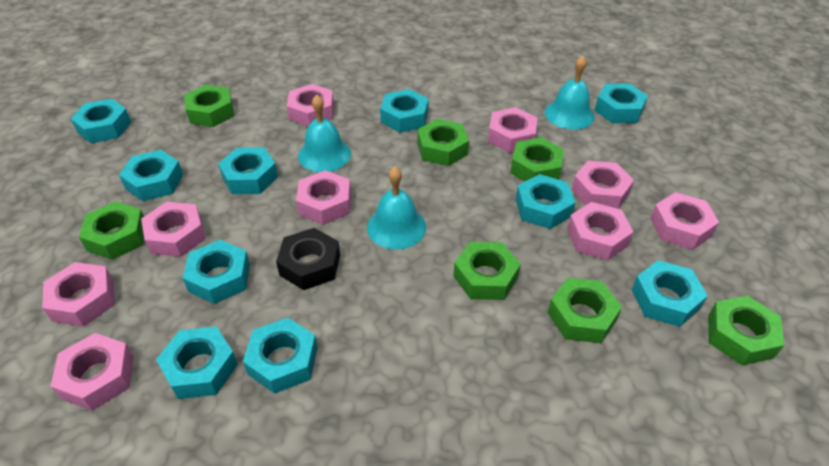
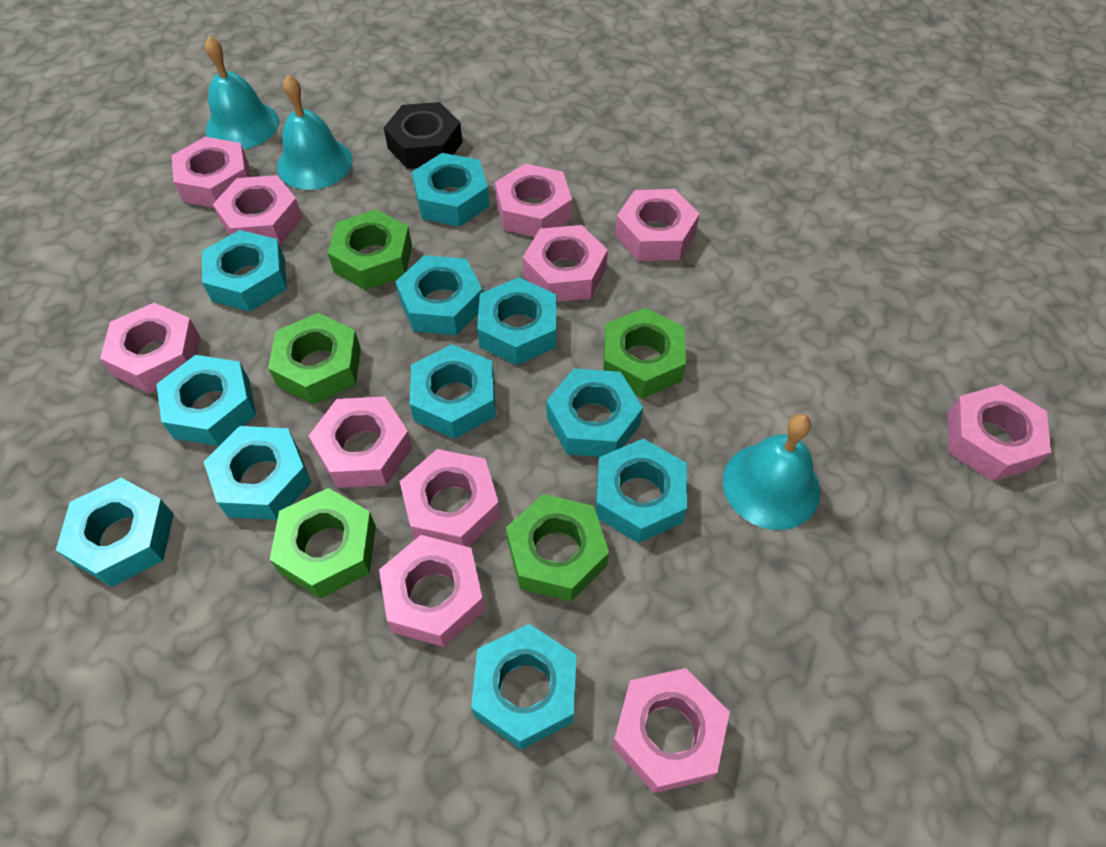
green nut: 7 -> 5
pink nut: 9 -> 11
turquoise nut: 10 -> 11

